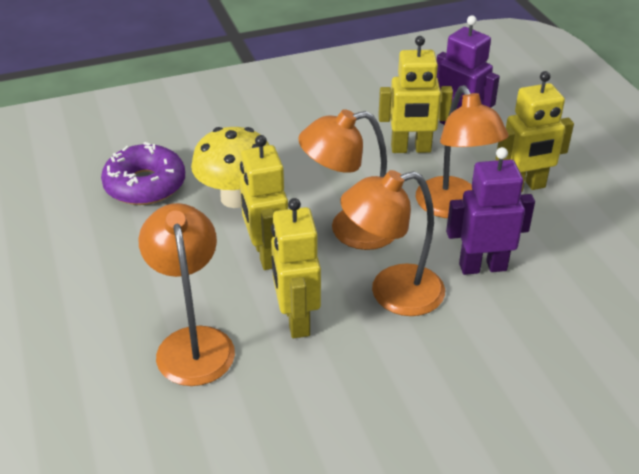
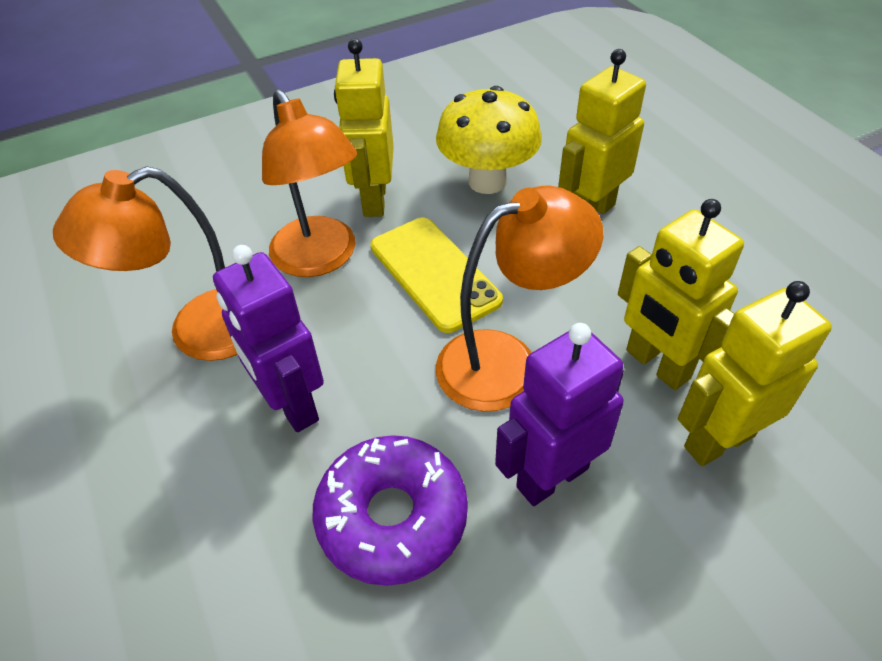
orange lamp: 4 -> 3
yellow phone: 0 -> 1

